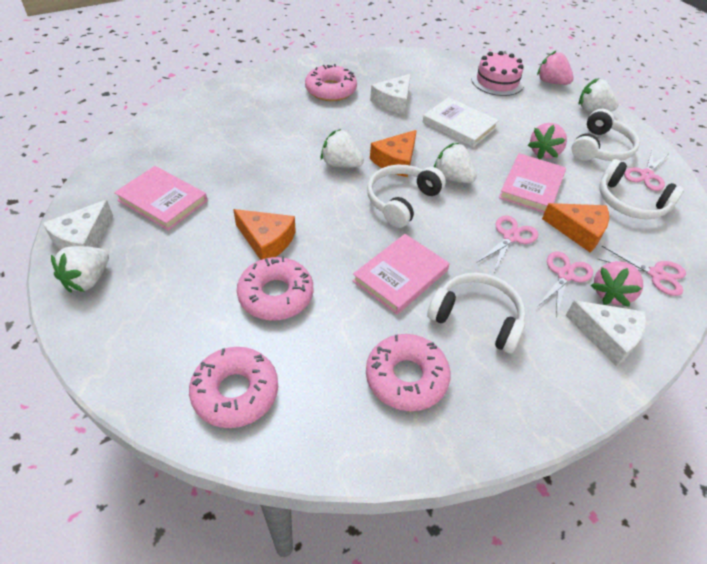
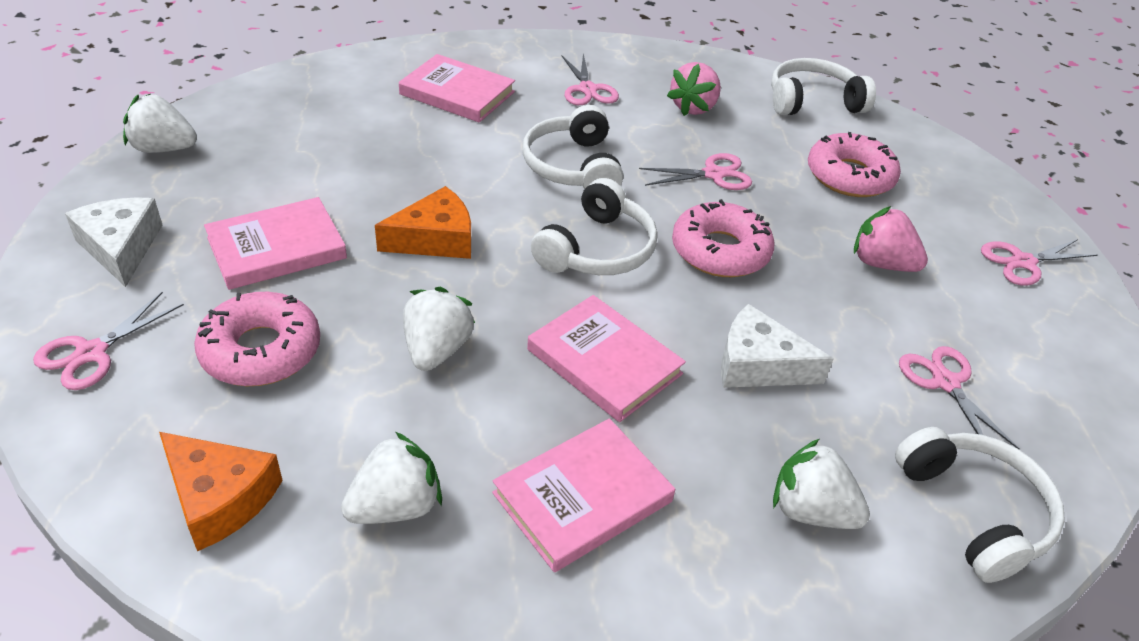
orange cheese: 3 -> 2
pink book: 3 -> 4
pink cake: 1 -> 0
pink donut: 4 -> 3
pink scissors: 4 -> 5
pink strawberry: 3 -> 2
white book: 1 -> 0
white cheese: 3 -> 2

